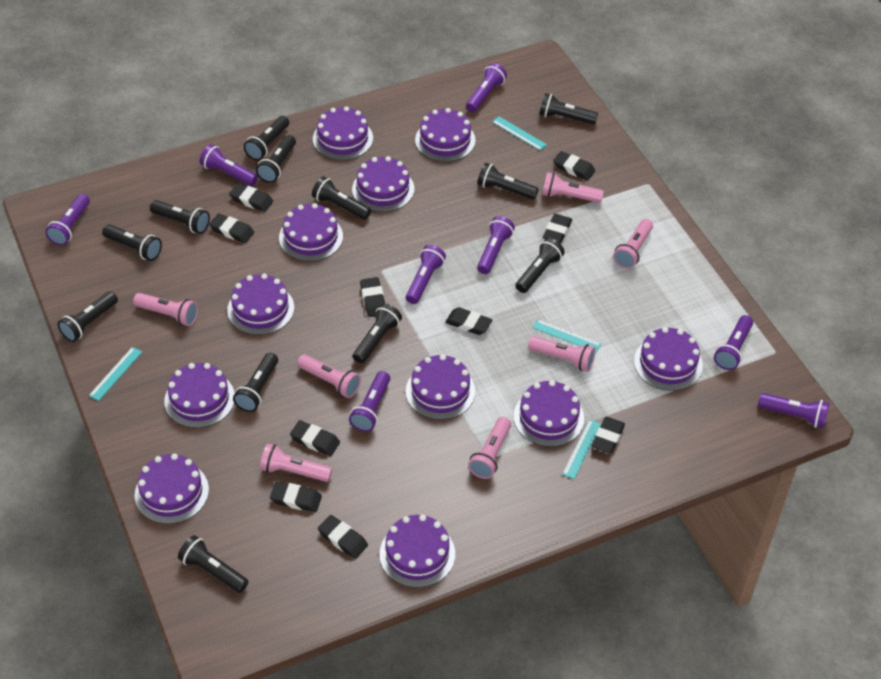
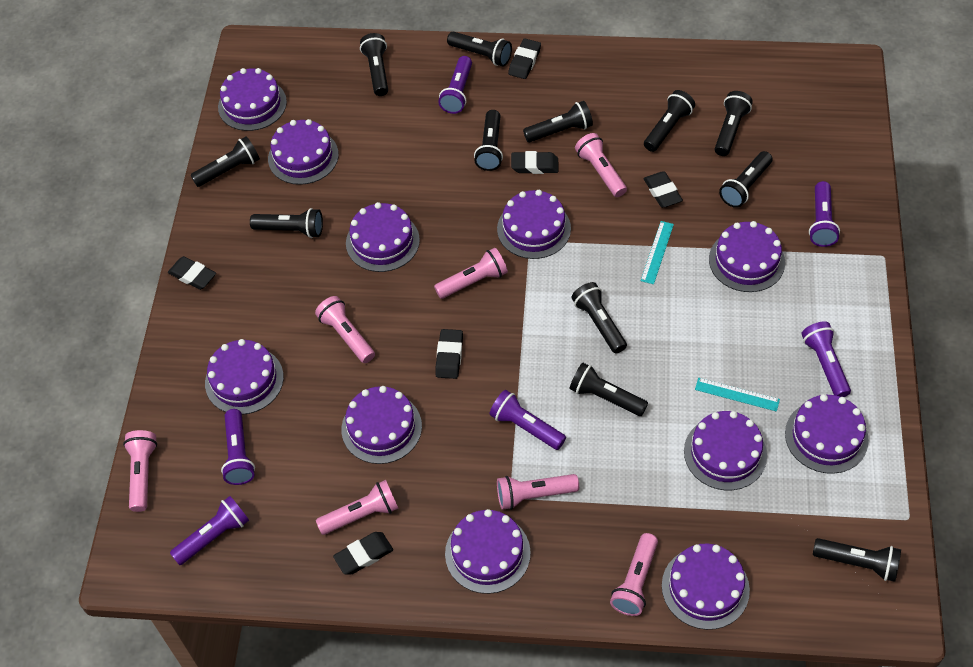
black eraser: 10 -> 6
purple flashlight: 8 -> 6
turquoise ruler: 4 -> 2

